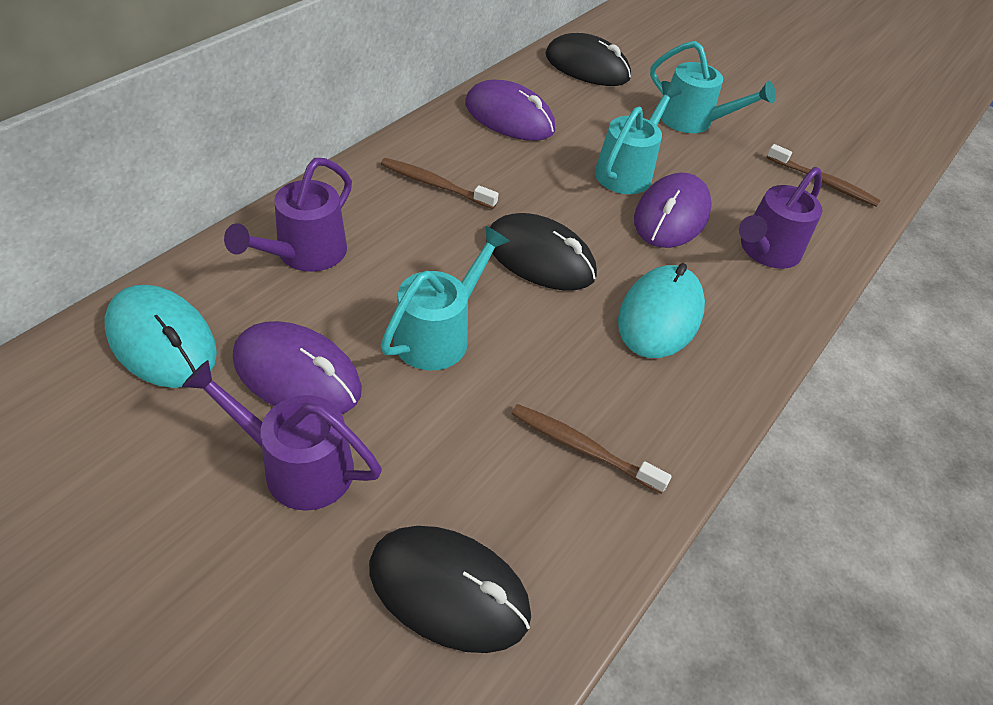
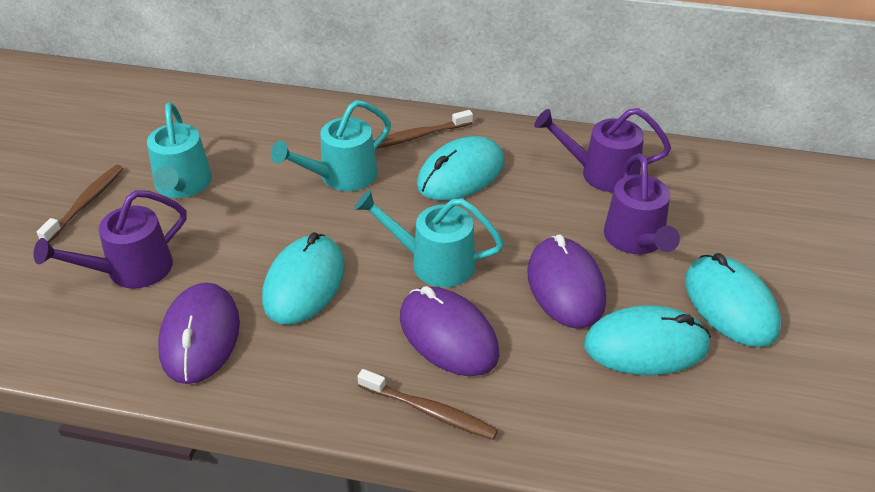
black mouse: 3 -> 0
turquoise mouse: 2 -> 4

